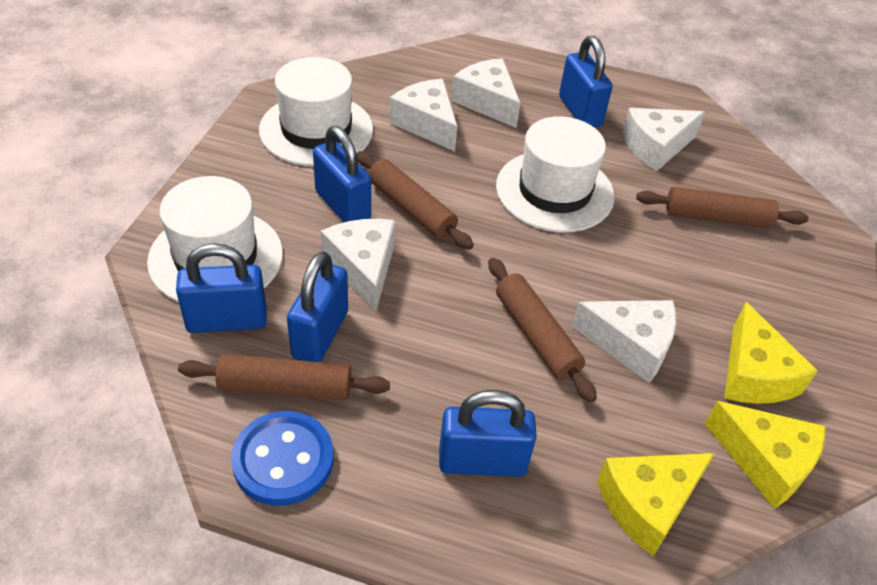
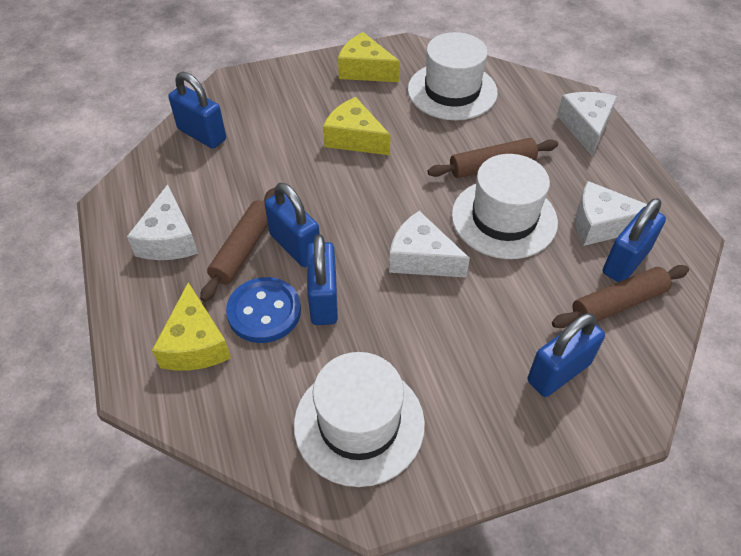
brown rolling pin: 4 -> 3
white cheese: 5 -> 4

